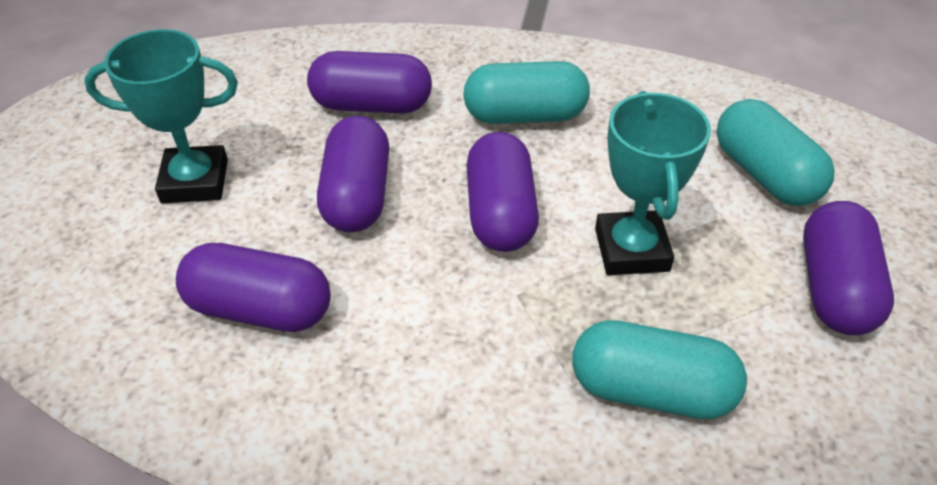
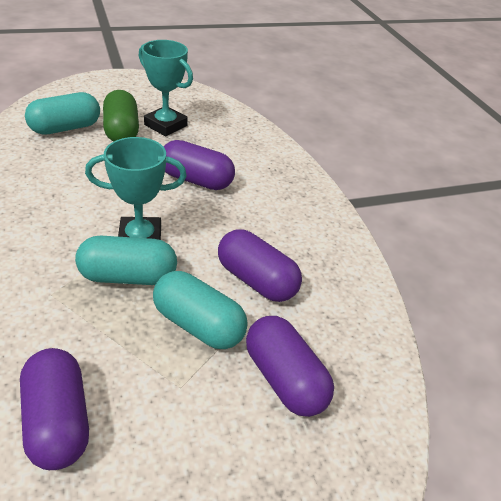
green capsule: 0 -> 1
purple capsule: 5 -> 4

